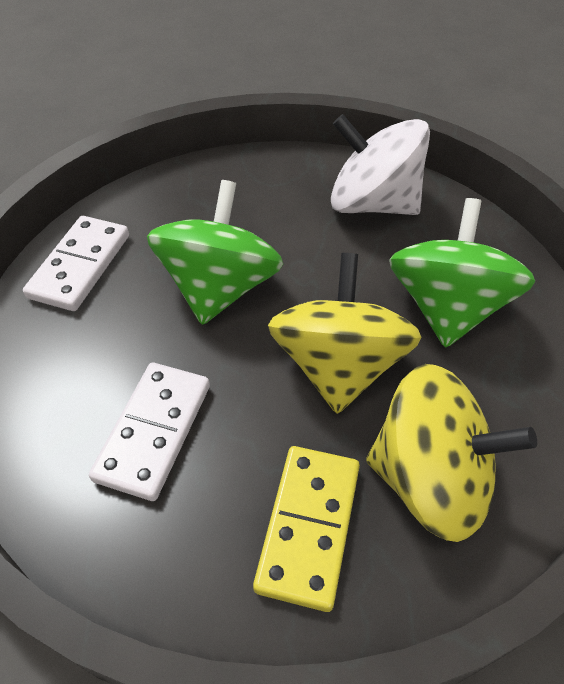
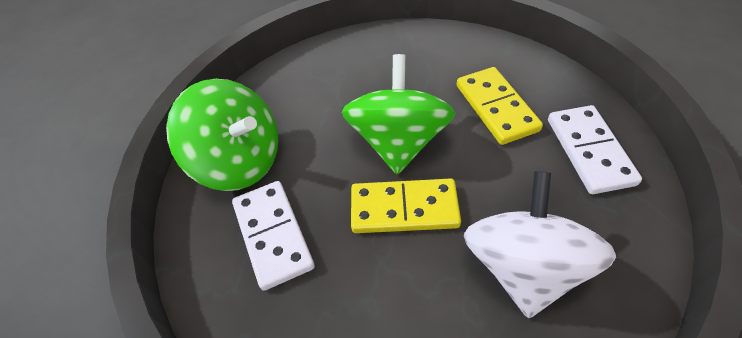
yellow domino: 1 -> 2
yellow spinning top: 2 -> 0

